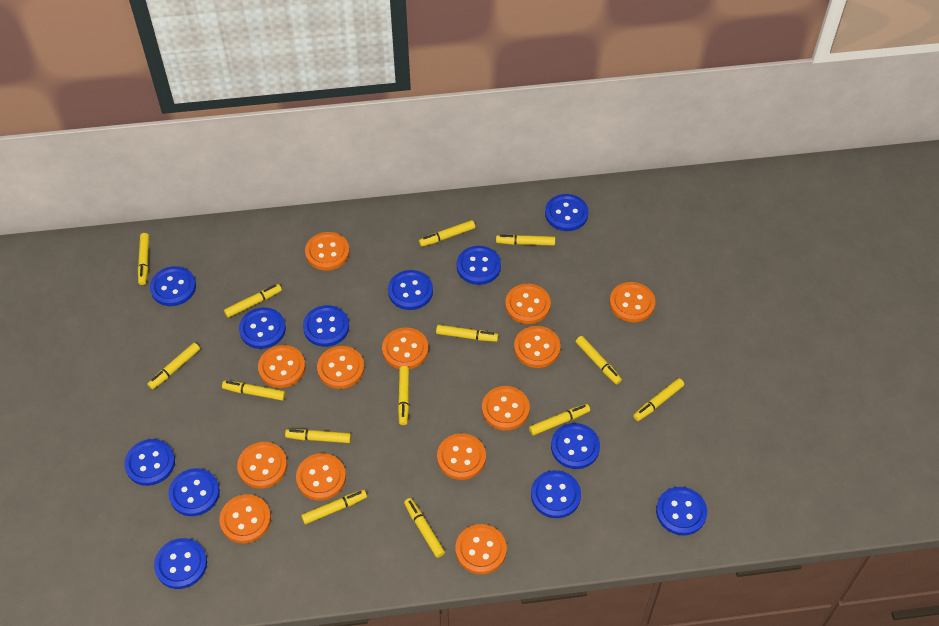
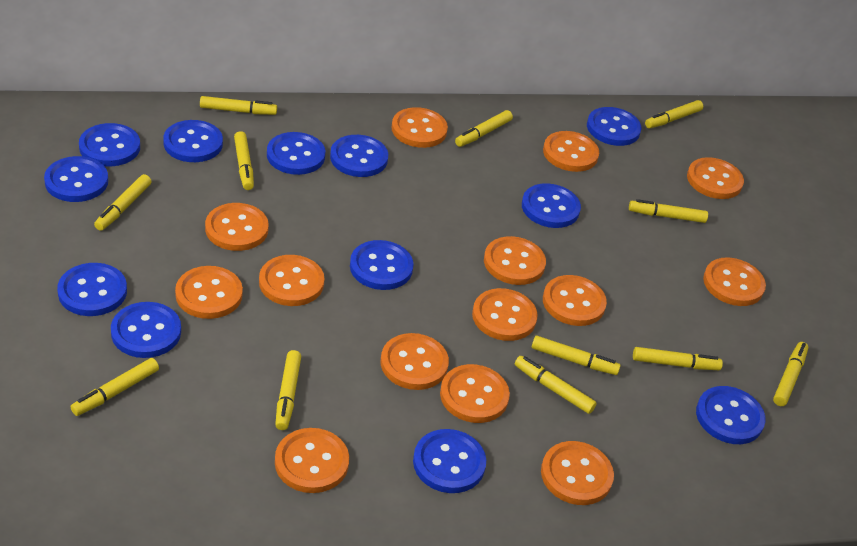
orange button: 13 -> 14
yellow marker: 14 -> 12

